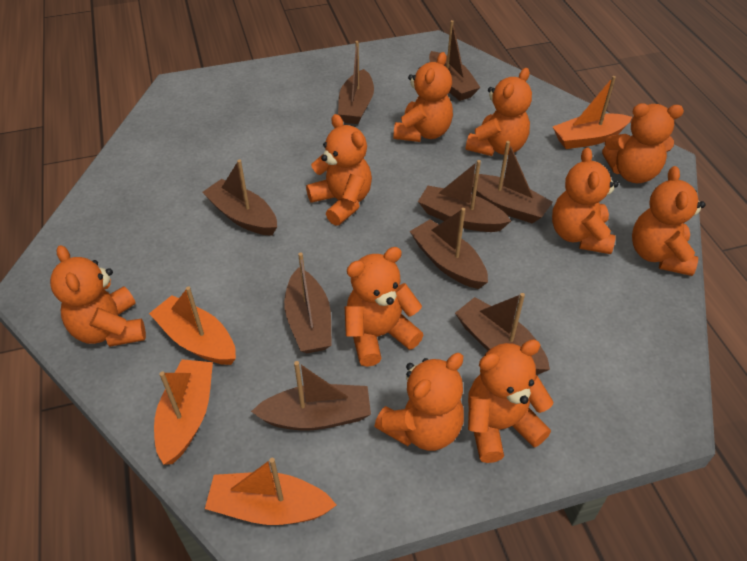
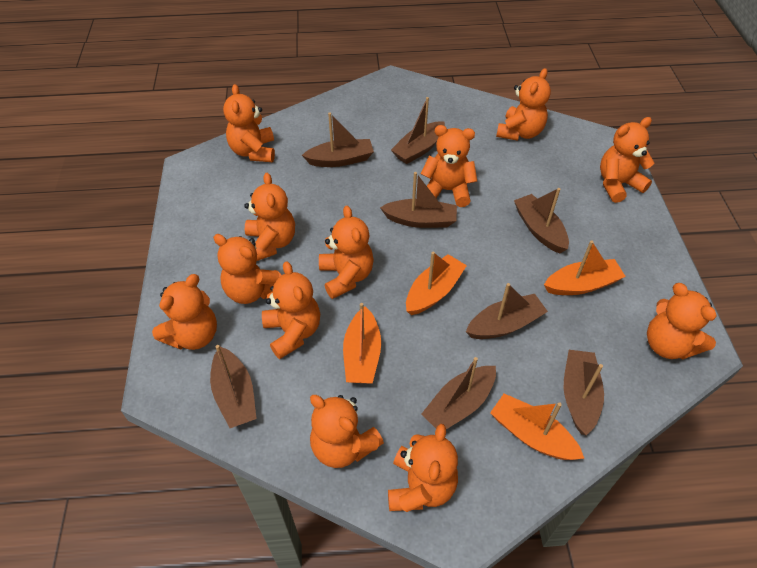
brown boat: 9 -> 8
orange teddy bear: 10 -> 12

